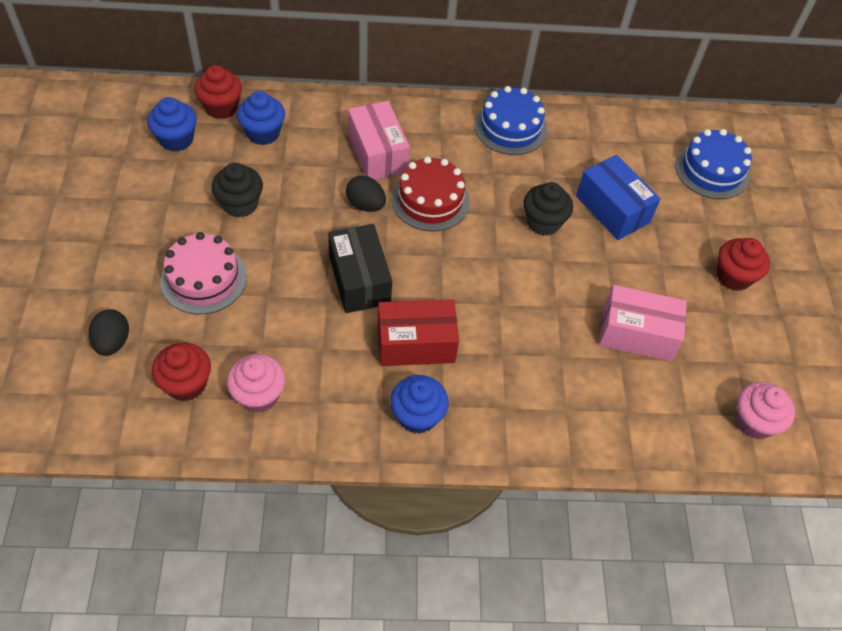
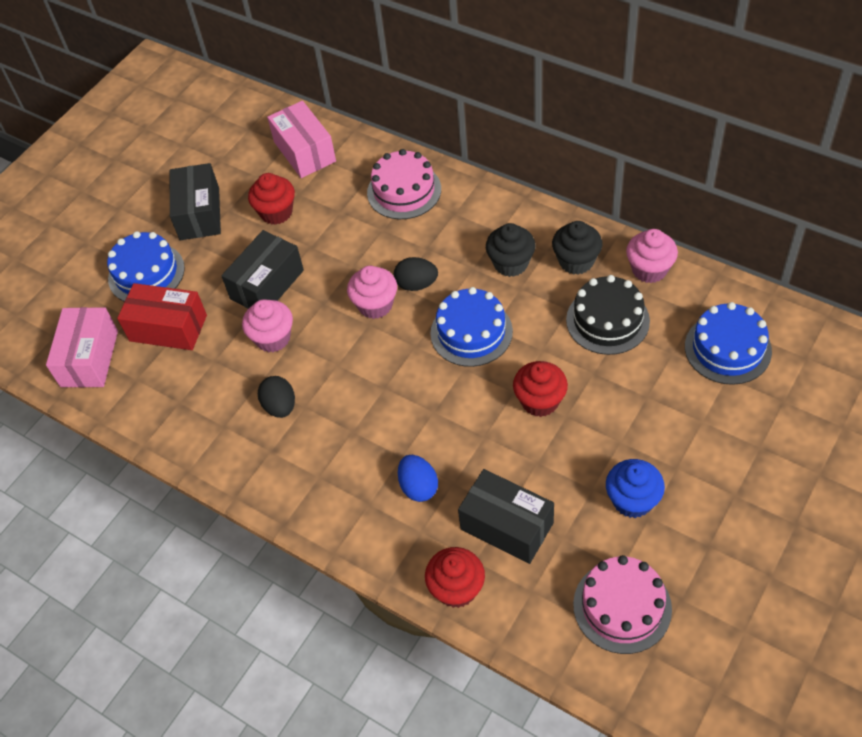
black box: 1 -> 3
black cake: 0 -> 1
blue box: 1 -> 0
blue cake: 2 -> 3
blue cupcake: 3 -> 1
blue egg: 0 -> 1
pink cake: 1 -> 2
pink cupcake: 2 -> 3
red cake: 1 -> 0

